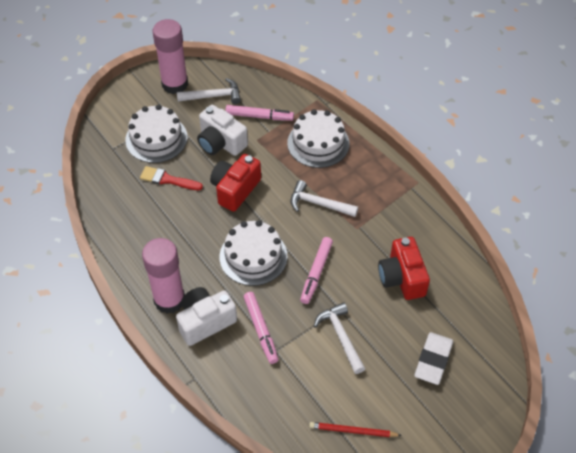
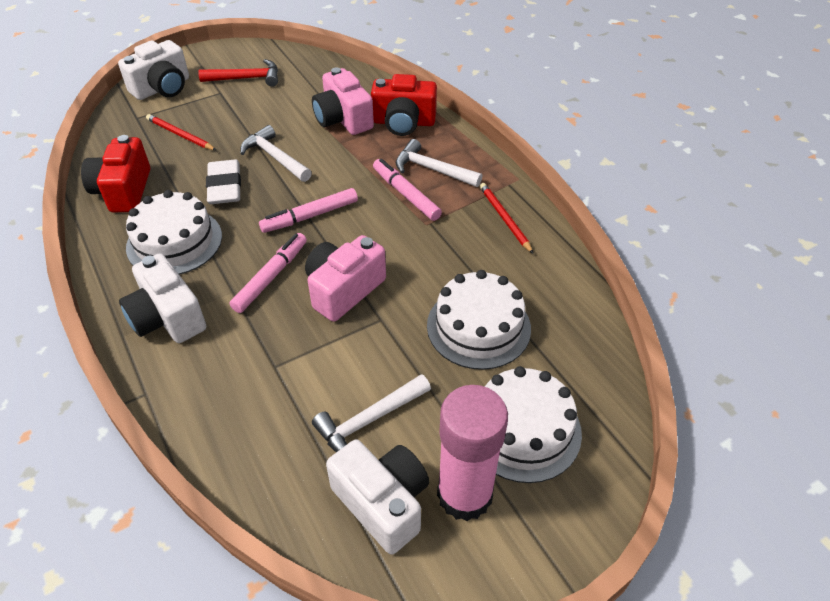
pink camera: 0 -> 2
pink glue stick: 2 -> 1
red brush: 1 -> 0
red hammer: 0 -> 1
red pencil: 1 -> 2
white camera: 2 -> 3

